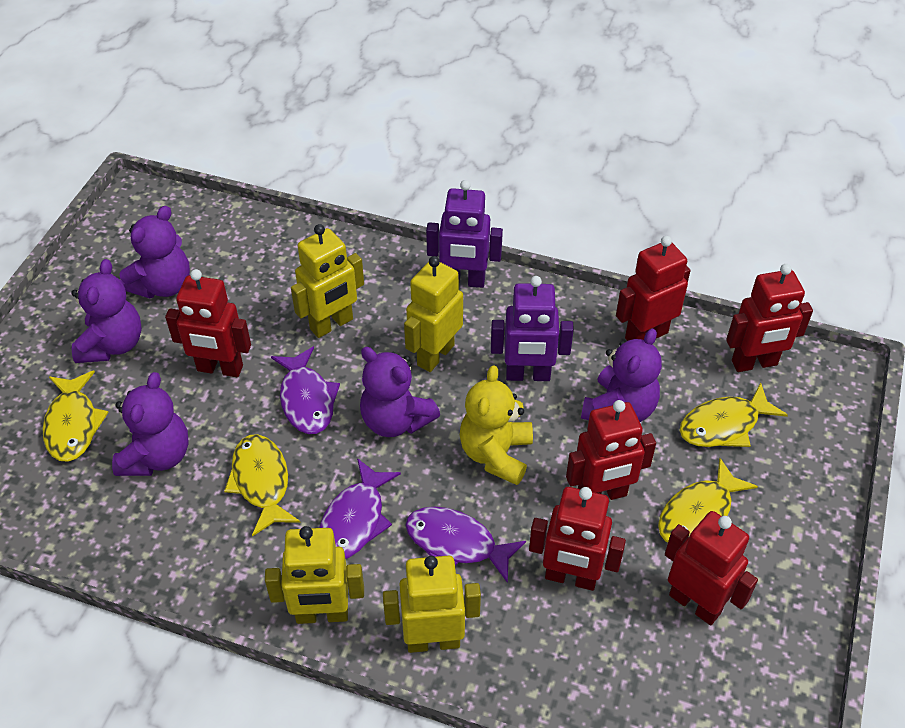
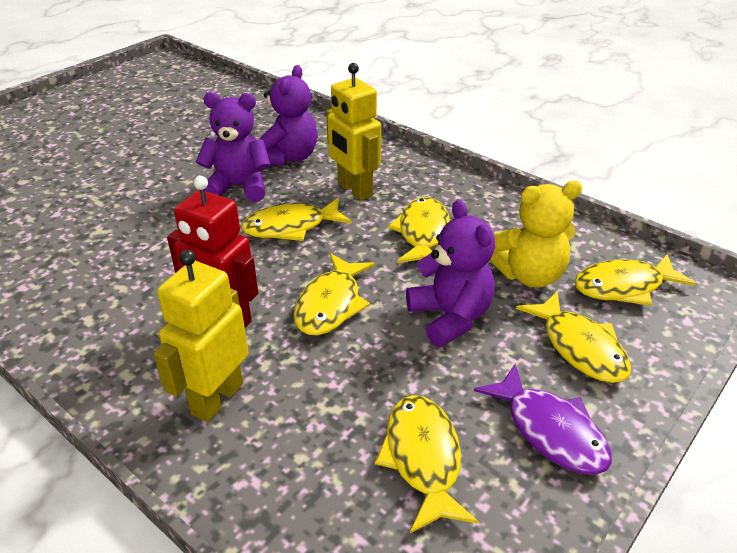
purple fish: 3 -> 1
purple robot: 2 -> 0
purple teddy bear: 5 -> 3
red robot: 6 -> 1
yellow fish: 4 -> 6
yellow robot: 4 -> 2

